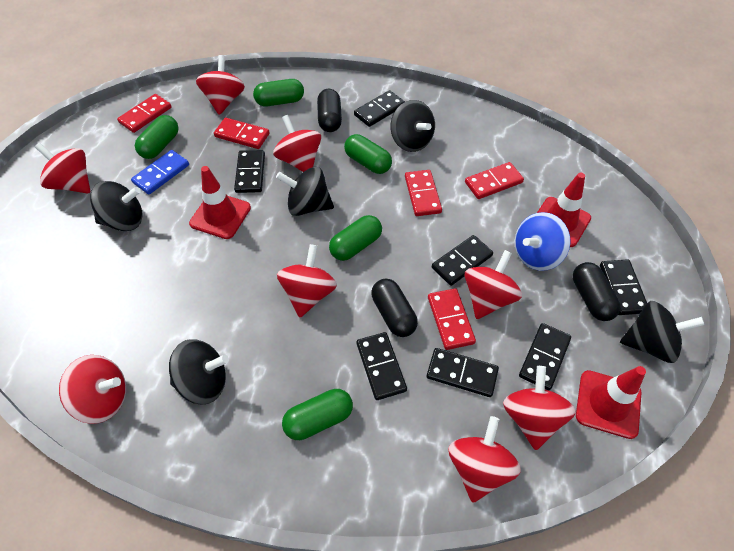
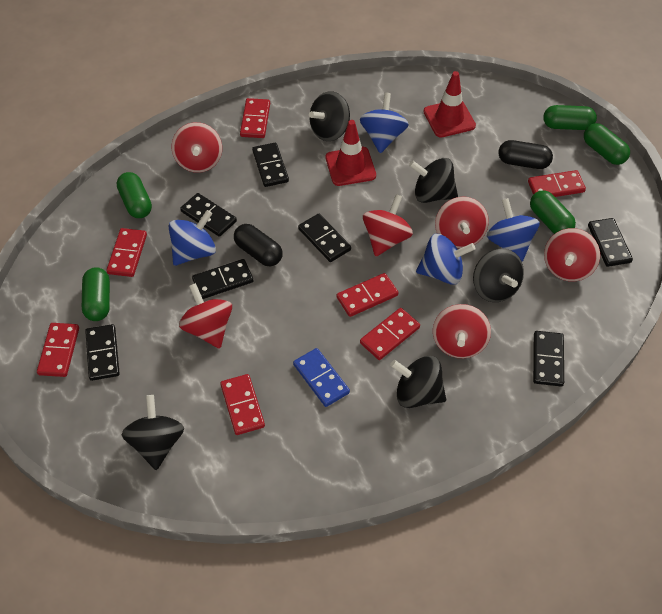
black capsule: 3 -> 2
blue spinning top: 1 -> 4
red domino: 5 -> 7
red spinning top: 8 -> 6
red traffic cone: 3 -> 2

